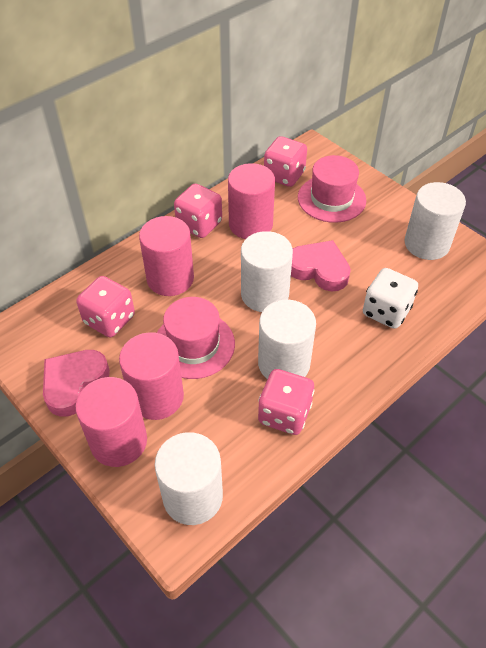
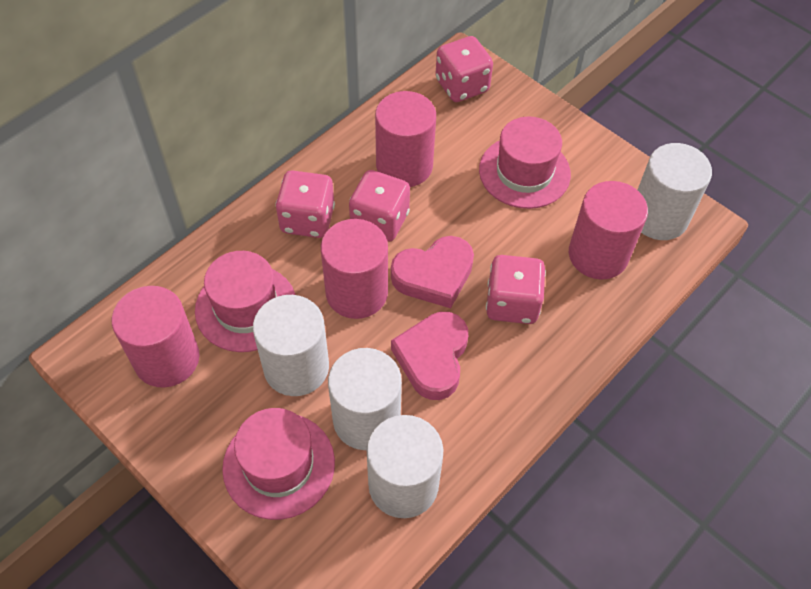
pink hat: 2 -> 3
white dice: 1 -> 0

